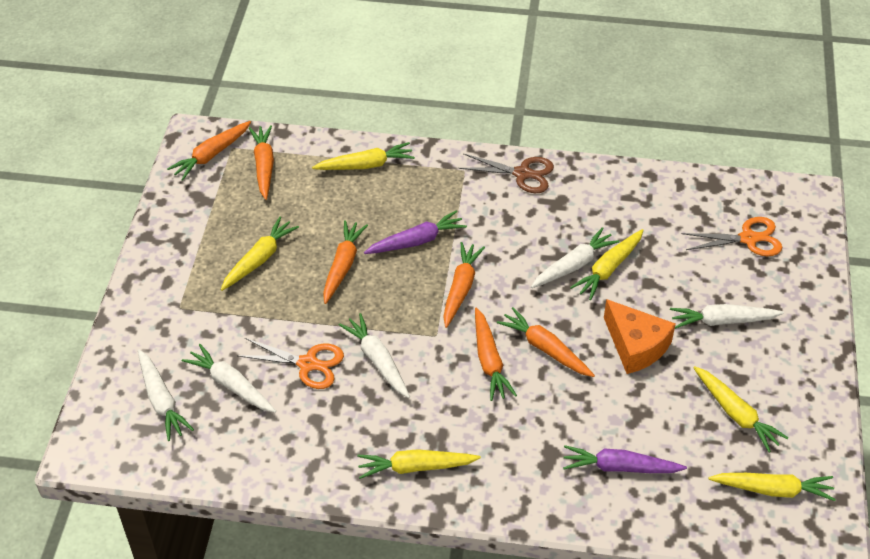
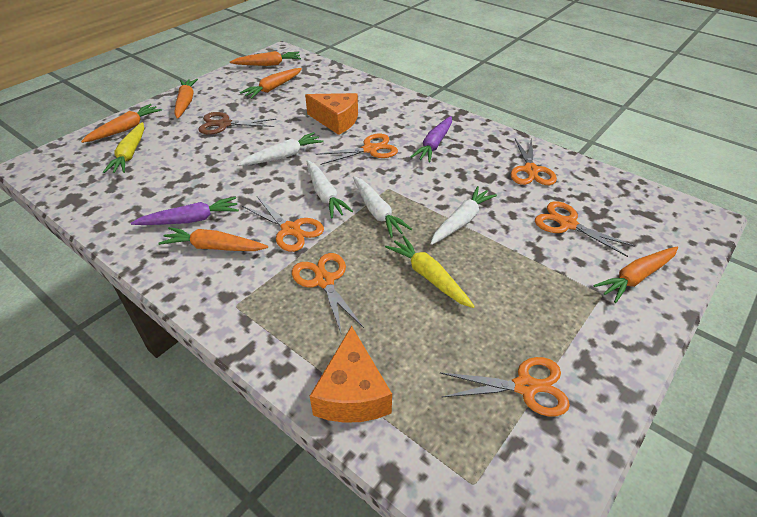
orange cheese: 1 -> 2
orange scissors: 2 -> 6
white carrot: 5 -> 4
yellow carrot: 6 -> 2

